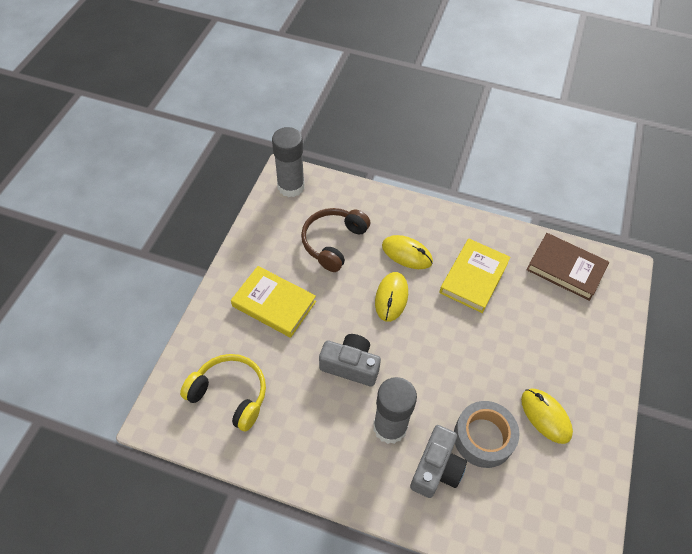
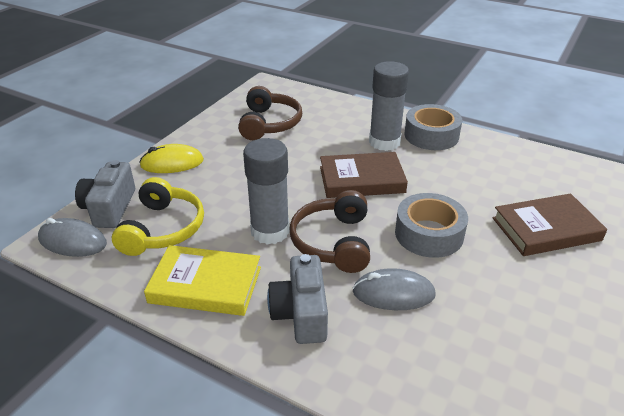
brown book: 1 -> 2
brown headphones: 1 -> 2
grey mouse: 0 -> 2
grey tape: 1 -> 2
yellow book: 2 -> 1
yellow mouse: 3 -> 1

